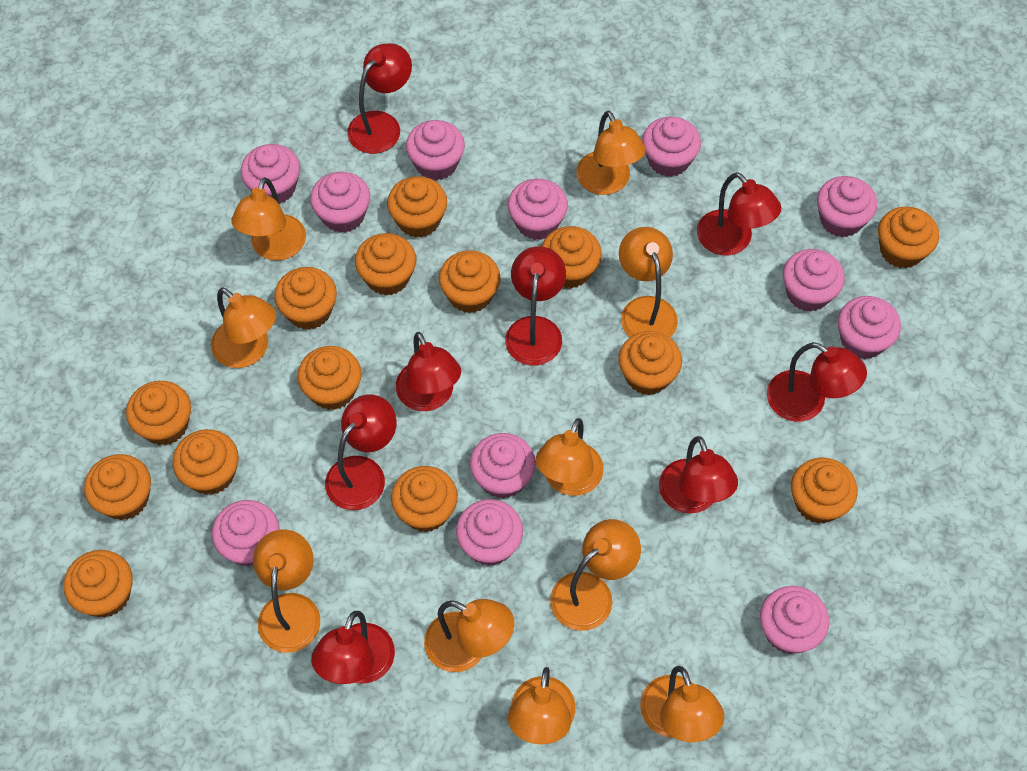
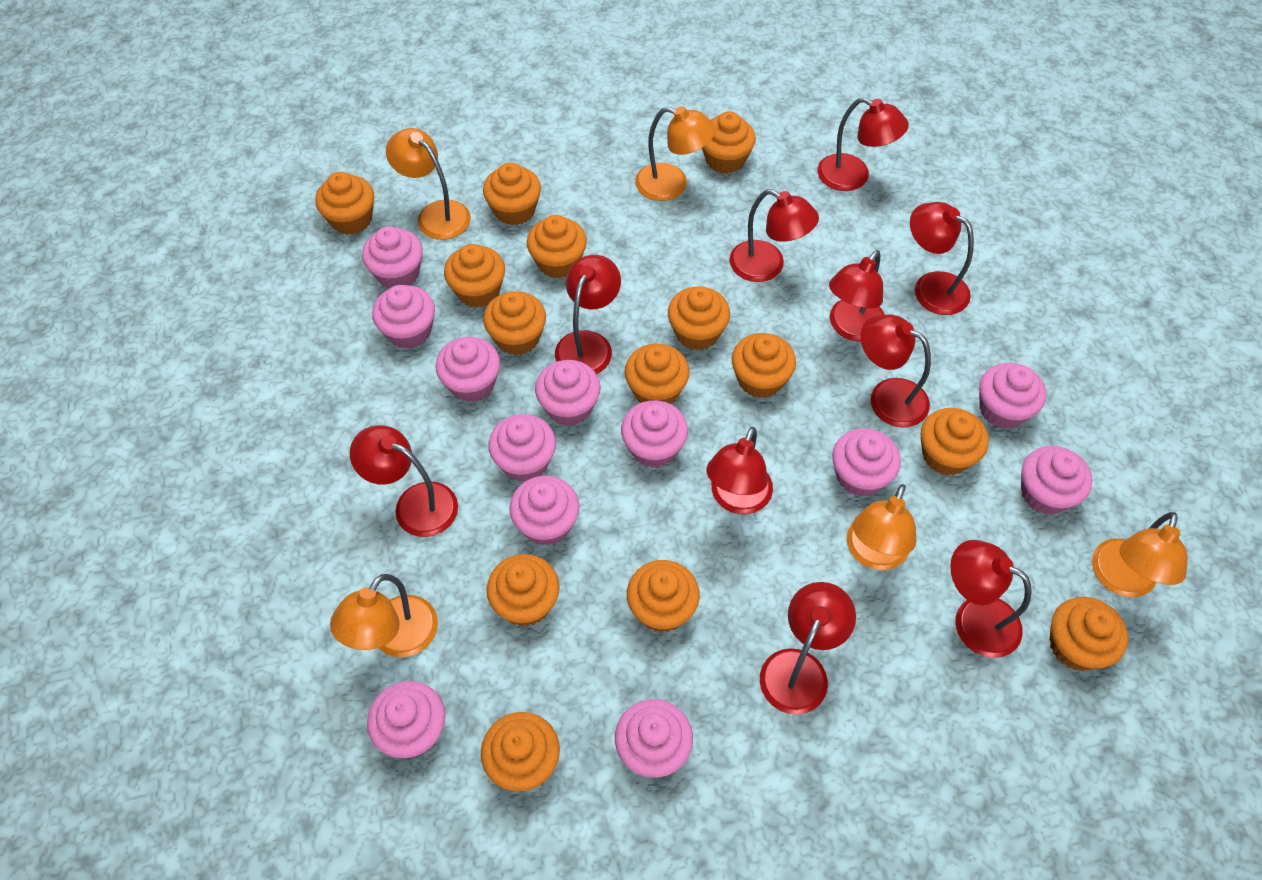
orange lamp: 10 -> 5
red lamp: 8 -> 10

